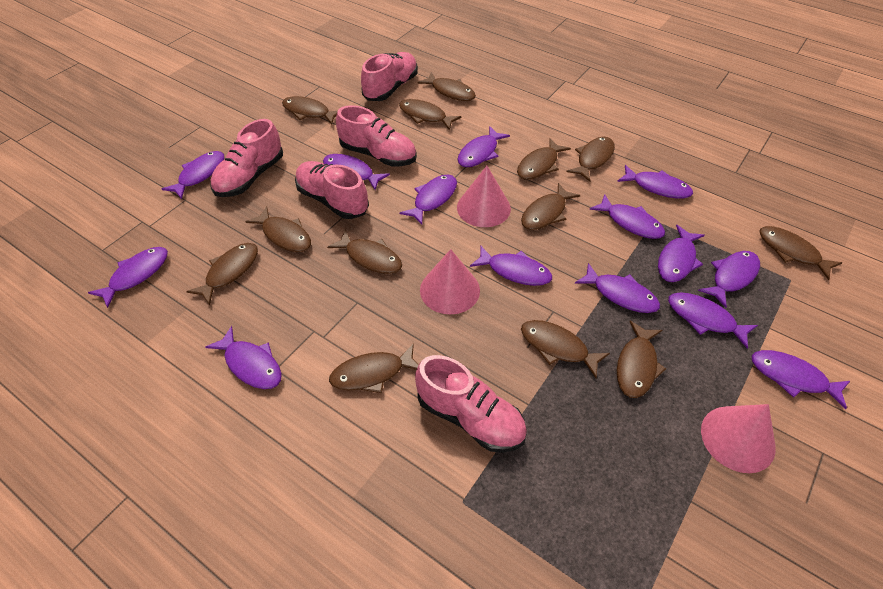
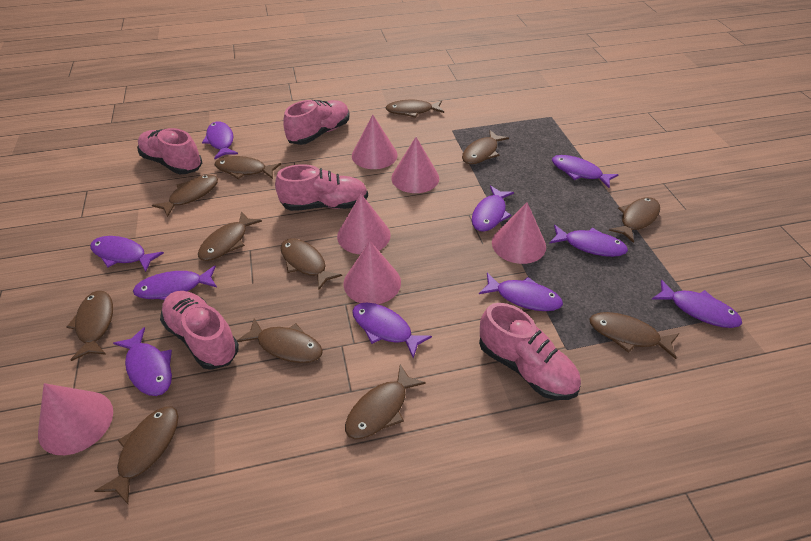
brown fish: 13 -> 12
pink cone: 3 -> 6
purple fish: 14 -> 10

